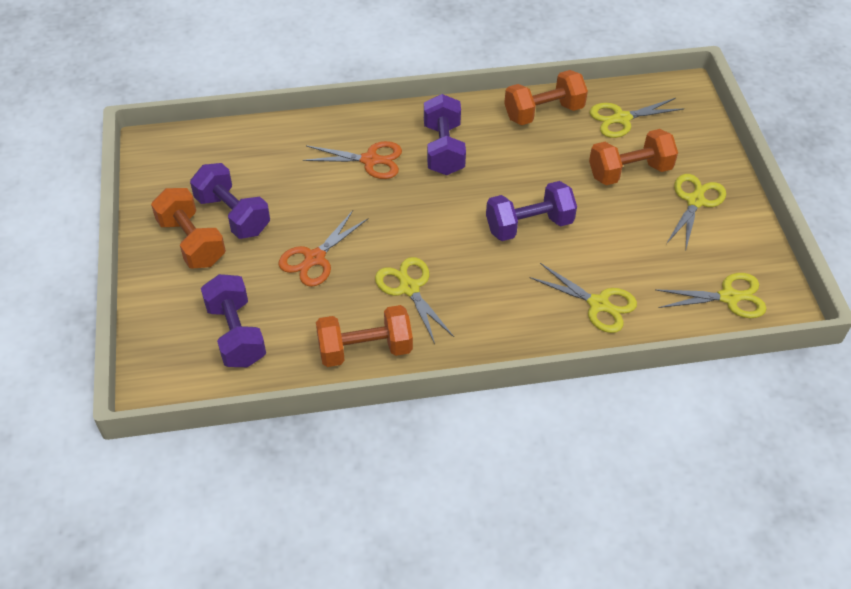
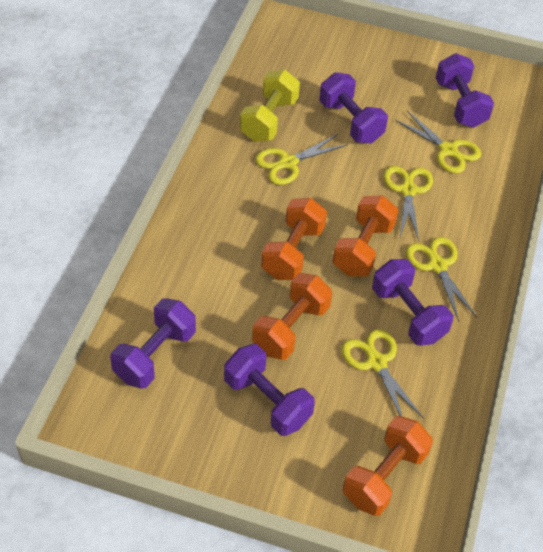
orange scissors: 2 -> 0
purple dumbbell: 4 -> 5
yellow dumbbell: 0 -> 1

